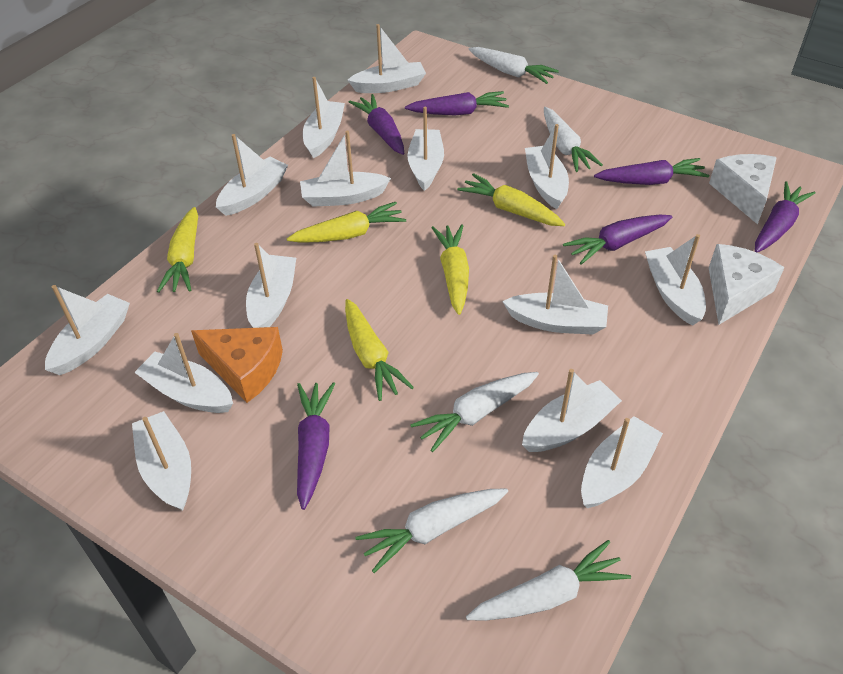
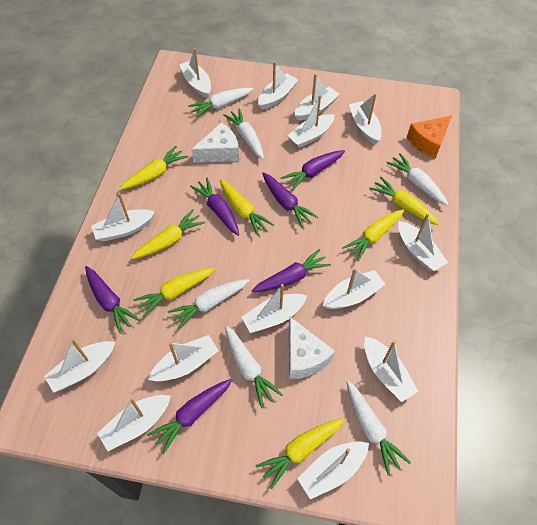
white carrot: 5 -> 6
yellow carrot: 5 -> 7

